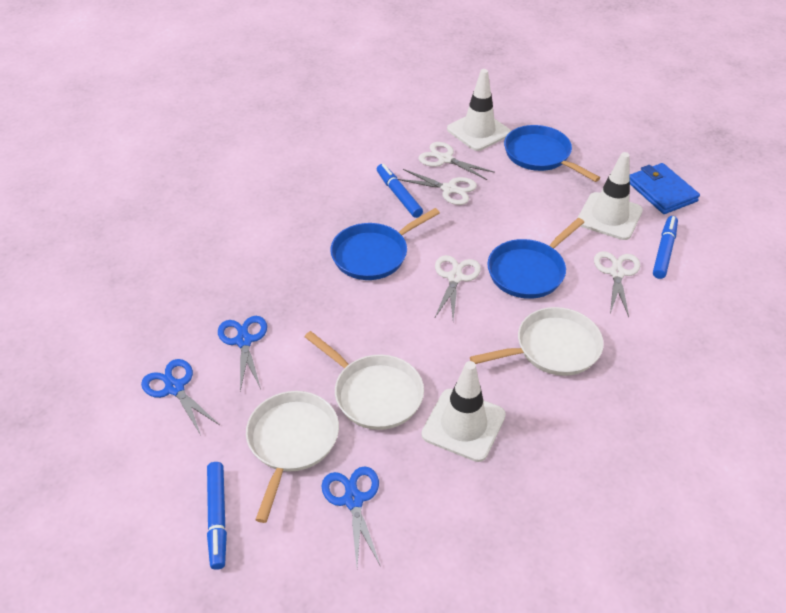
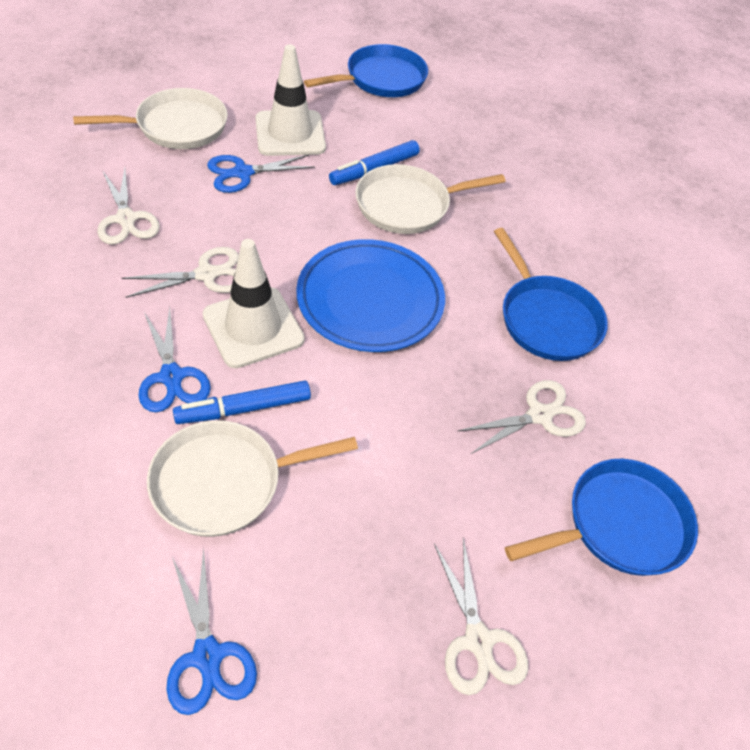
blue marker: 3 -> 2
blue plate: 0 -> 1
blue wallet: 1 -> 0
white traffic cone: 3 -> 2

